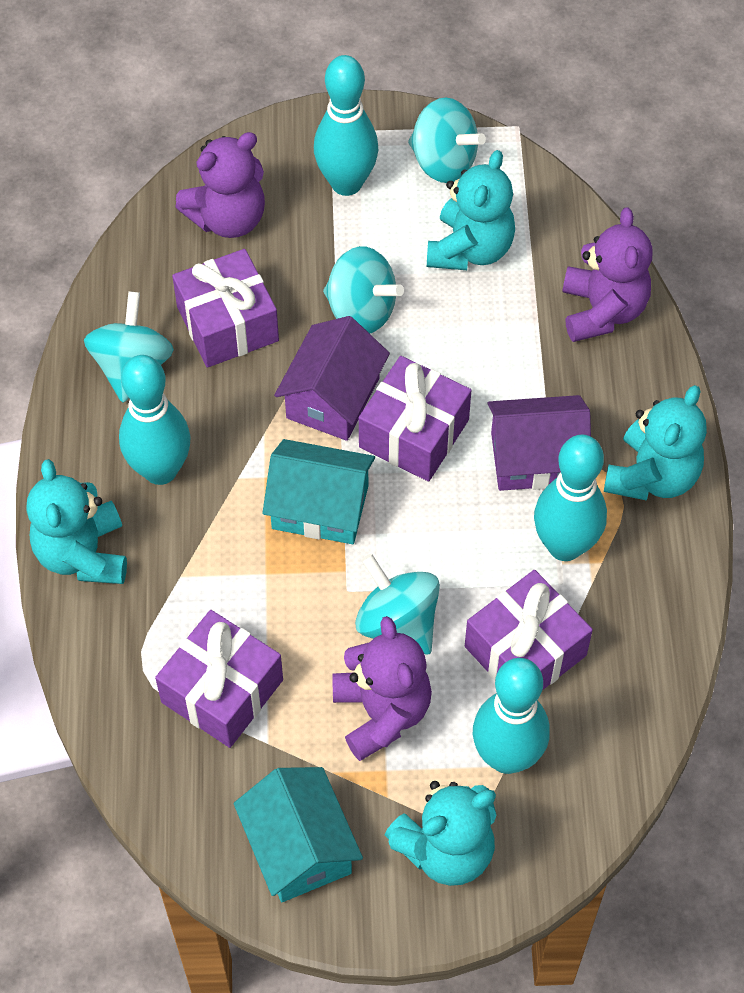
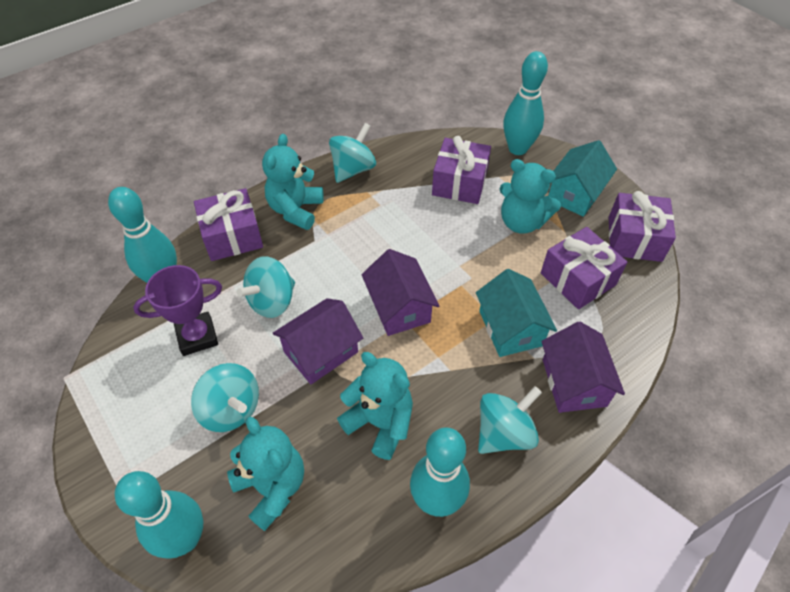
purple house: 2 -> 3
purple teddy bear: 3 -> 0
purple trophy: 0 -> 1

